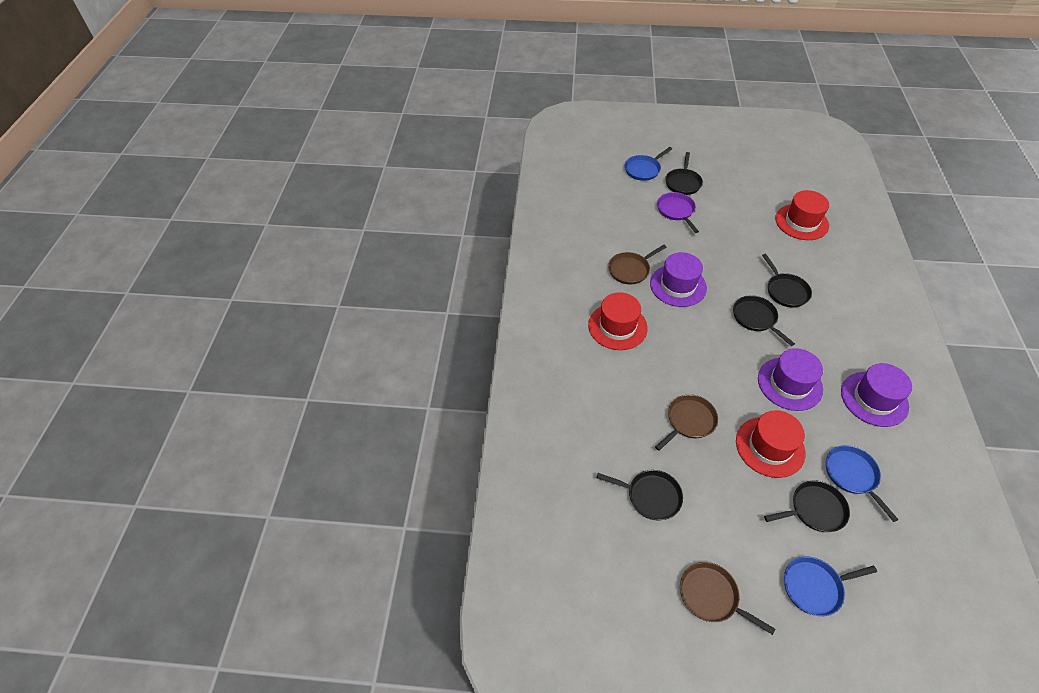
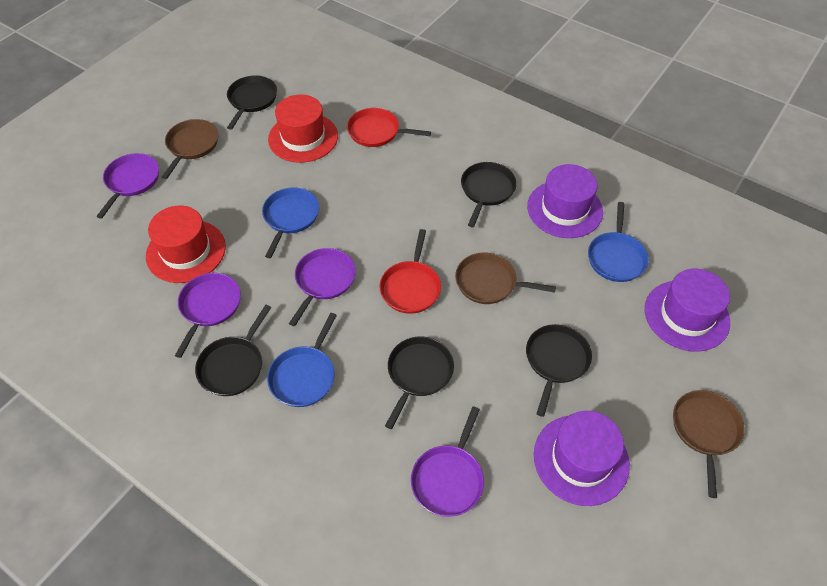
purple pan: 1 -> 4
red hat: 3 -> 2
red pan: 0 -> 2

